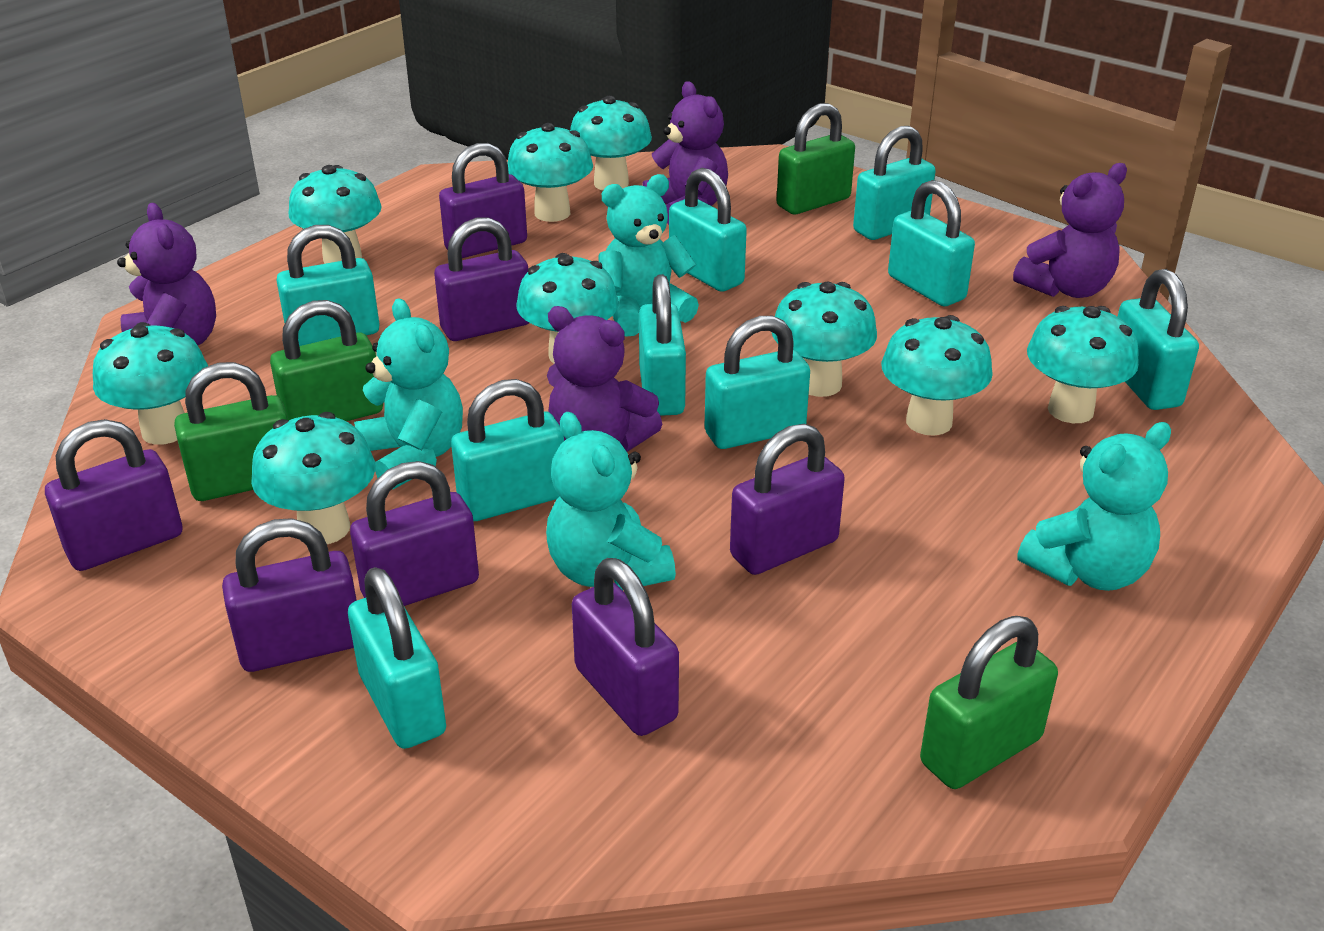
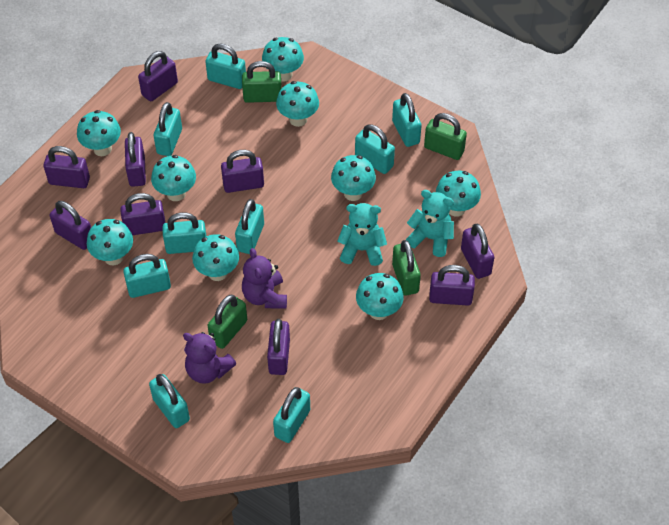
purple padlock: 7 -> 9
purple teddy bear: 4 -> 2
turquoise teddy bear: 4 -> 2

